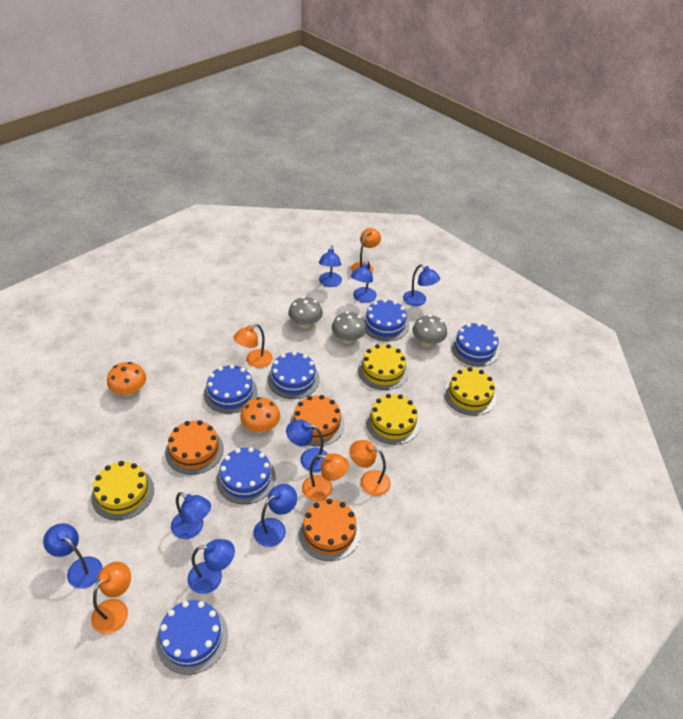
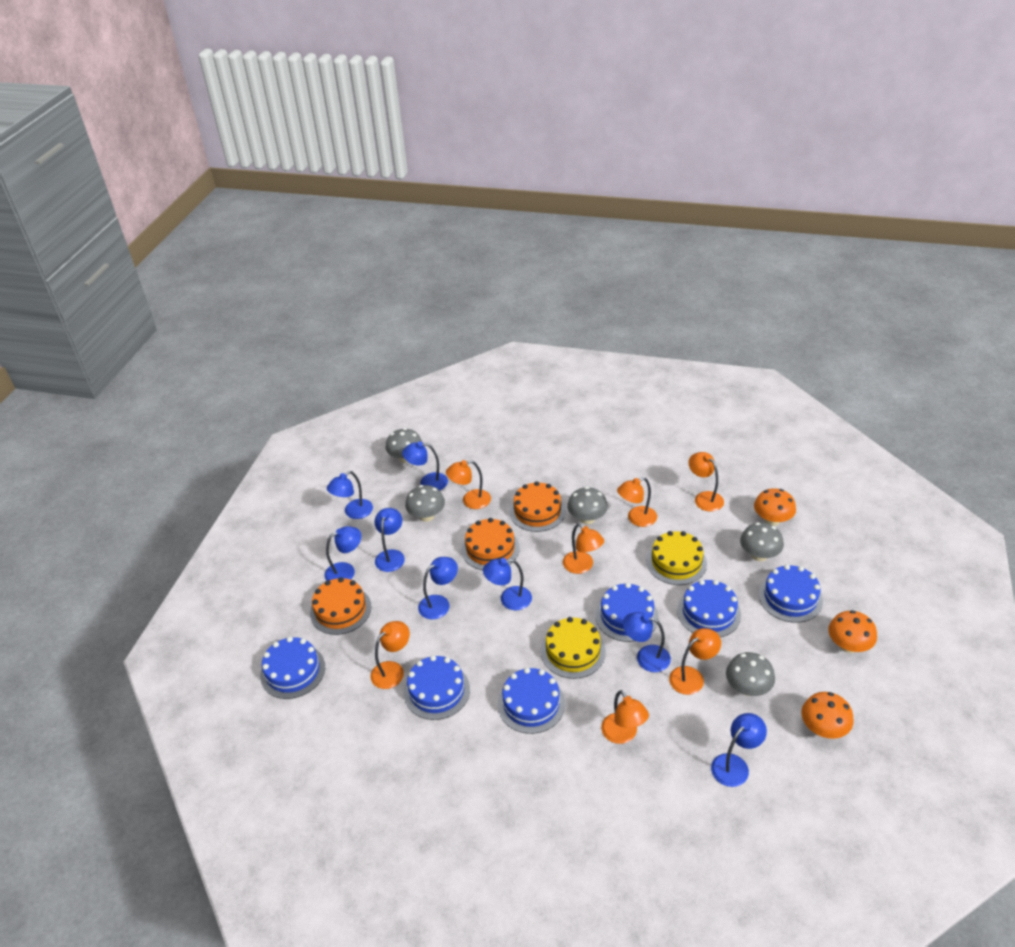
grey mushroom: 3 -> 5
orange lamp: 5 -> 7
orange mushroom: 2 -> 3
yellow cake: 4 -> 2

